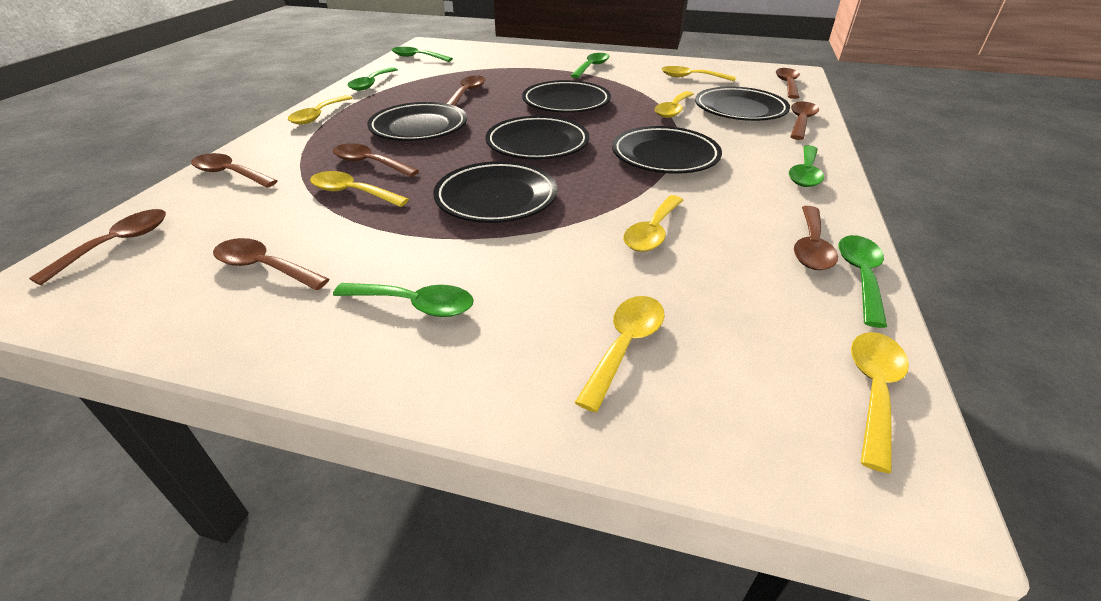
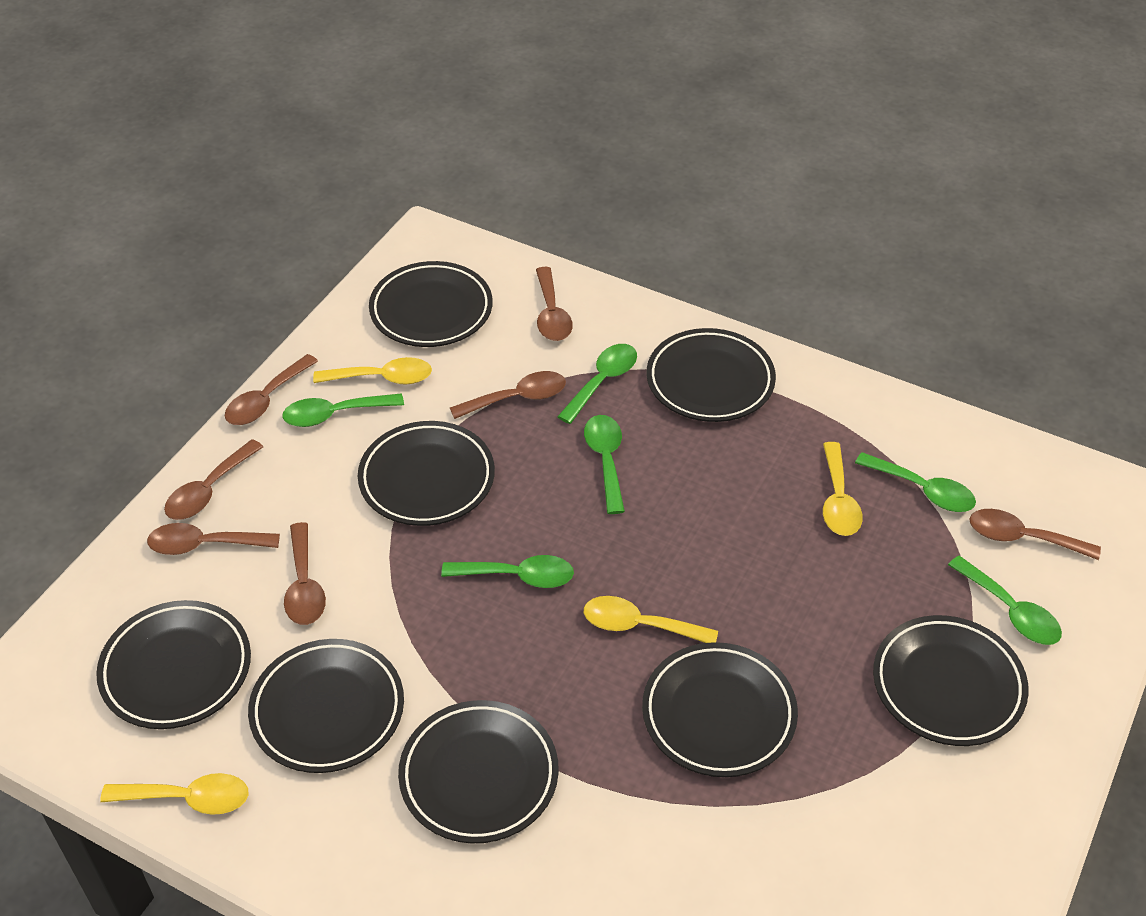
black plate: 6 -> 8
brown spoon: 8 -> 7
yellow spoon: 7 -> 4

